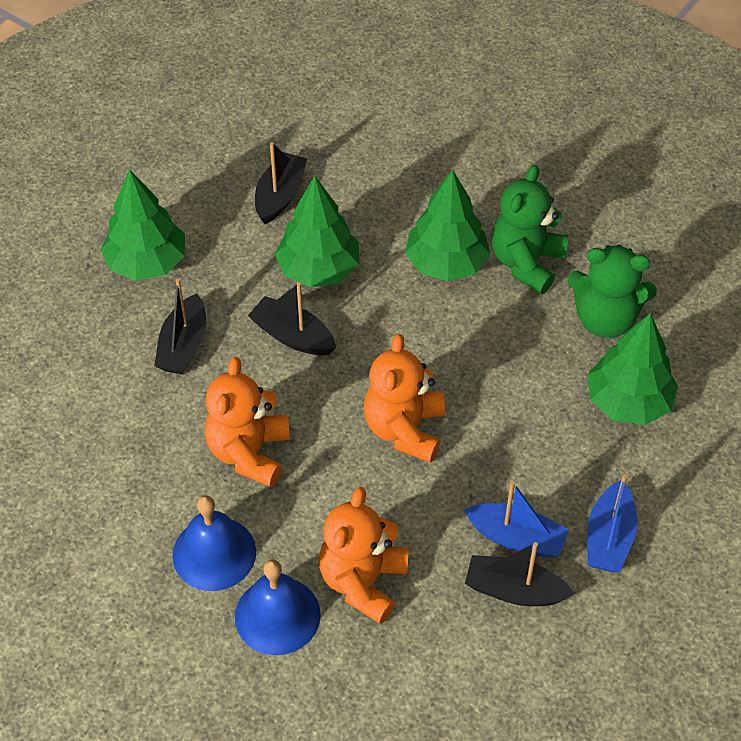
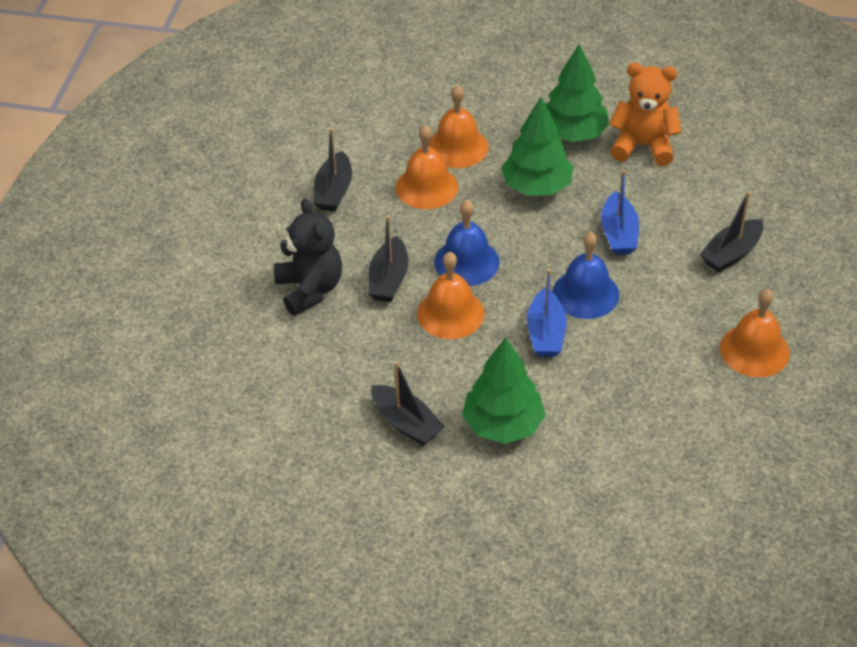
black teddy bear: 0 -> 1
green teddy bear: 2 -> 0
green tree: 4 -> 3
orange bell: 0 -> 4
orange teddy bear: 3 -> 1

